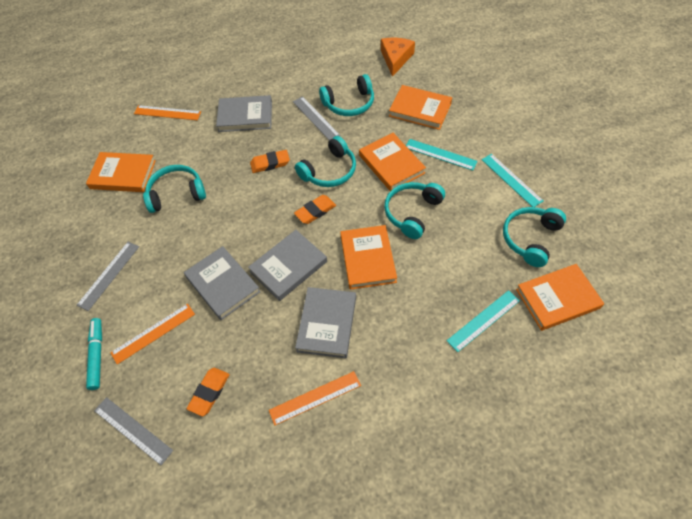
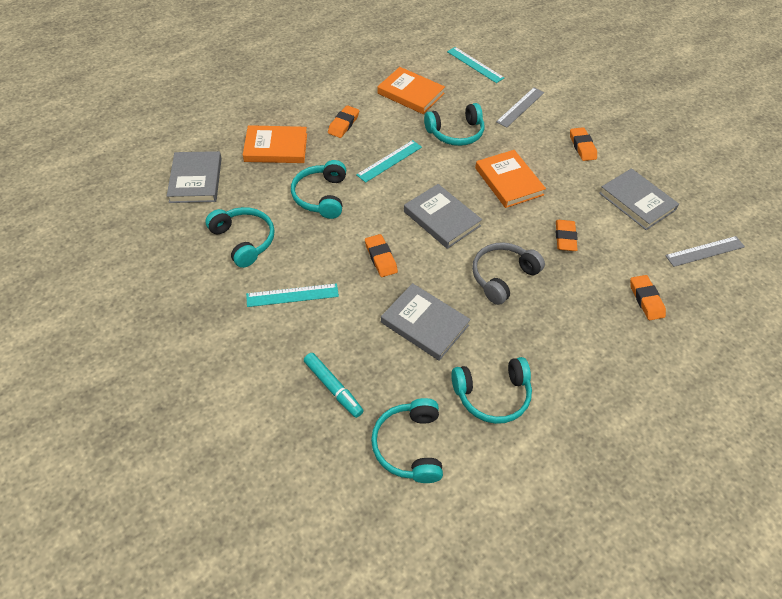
grey headphones: 0 -> 1
grey ruler: 3 -> 2
orange book: 5 -> 3
orange cheese: 1 -> 0
orange eraser: 3 -> 5
orange ruler: 3 -> 0

